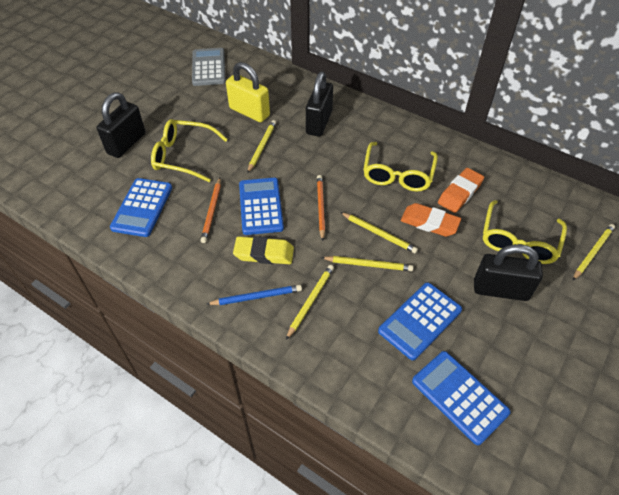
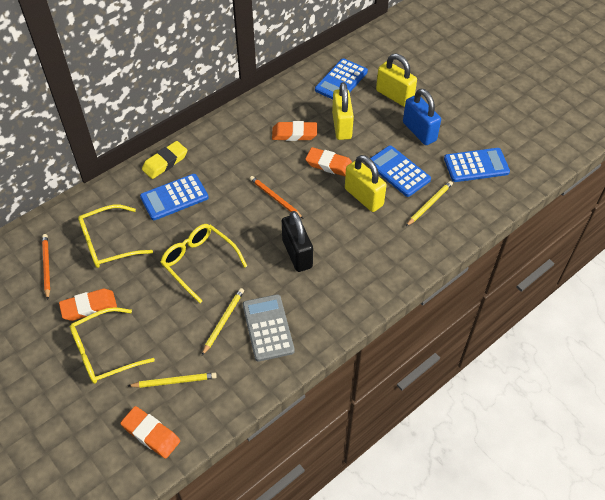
black padlock: 3 -> 1
blue padlock: 0 -> 1
blue pencil: 1 -> 0
orange eraser: 2 -> 4
yellow padlock: 1 -> 3
yellow pencil: 5 -> 3

